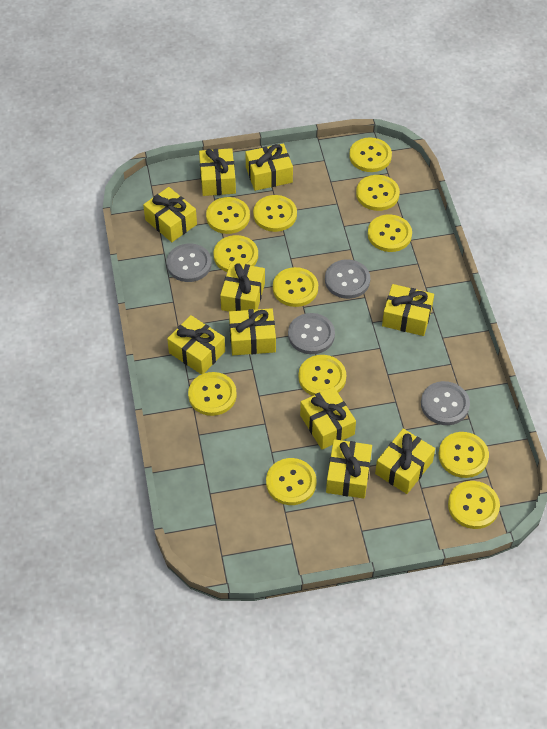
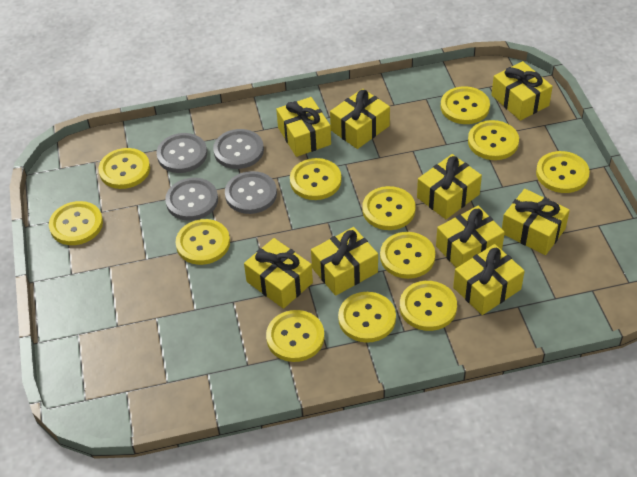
yellow gift: 10 -> 9

